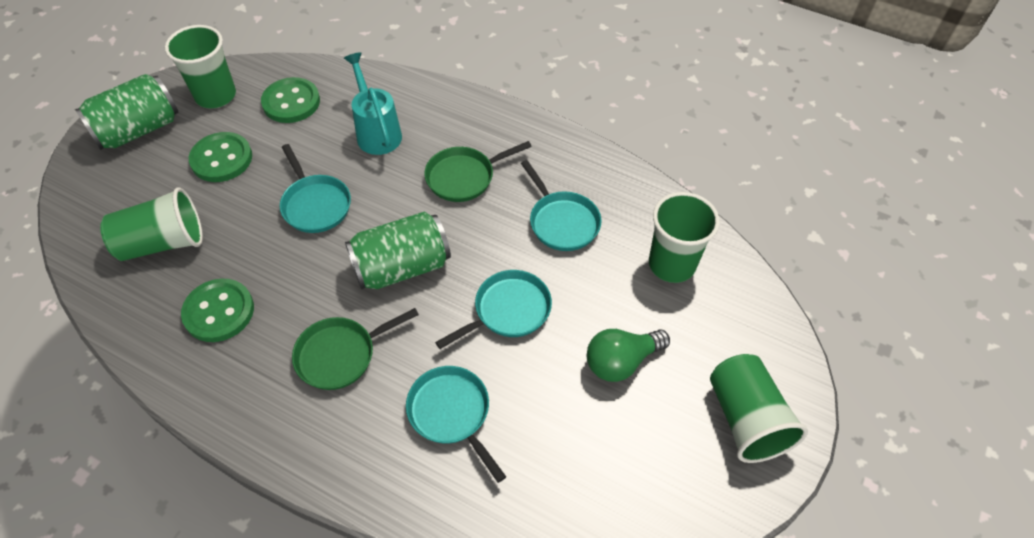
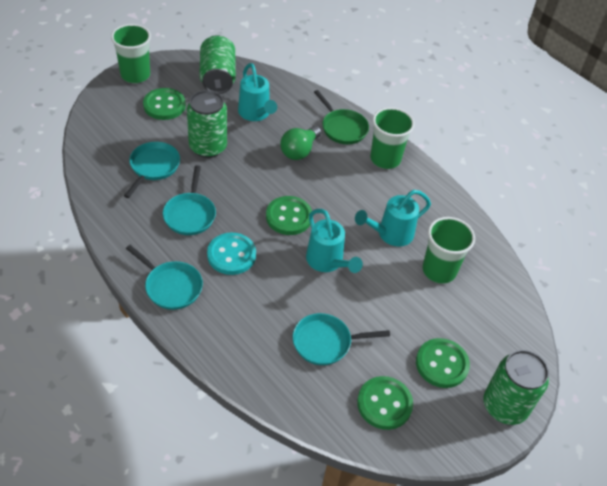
green button: 3 -> 4
green can: 2 -> 3
green cup: 4 -> 3
green pan: 2 -> 1
turquoise button: 0 -> 1
turquoise watering can: 1 -> 3

